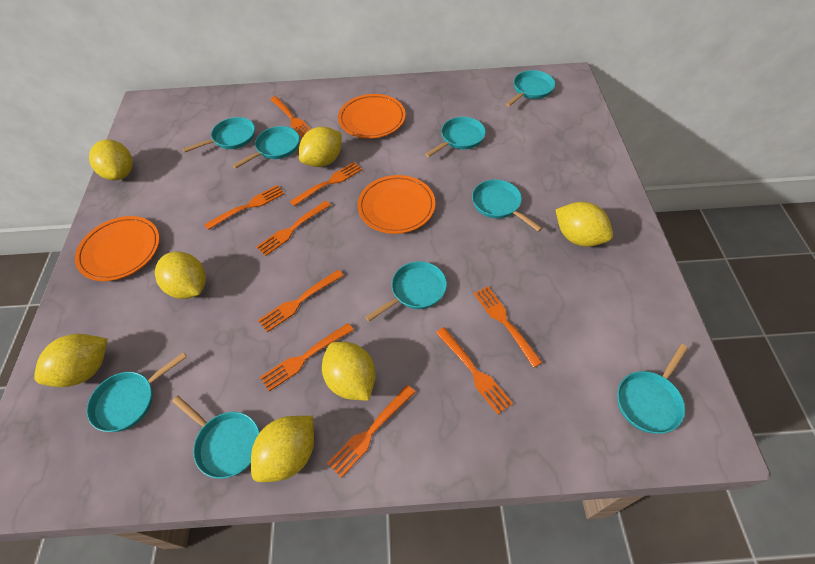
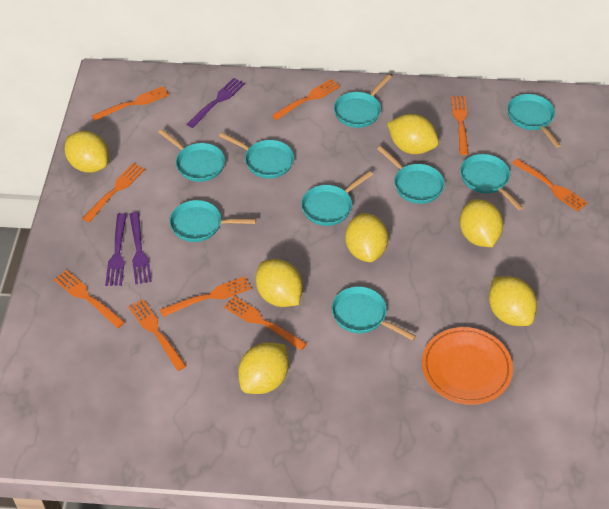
orange plate: 3 -> 1
purple fork: 0 -> 3

